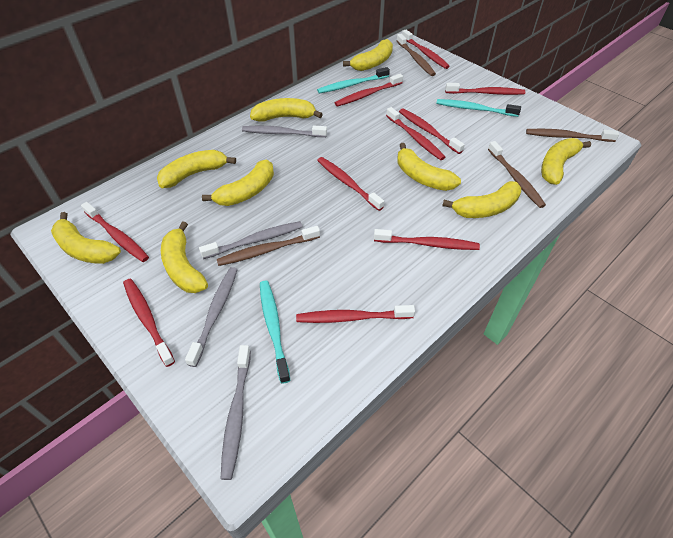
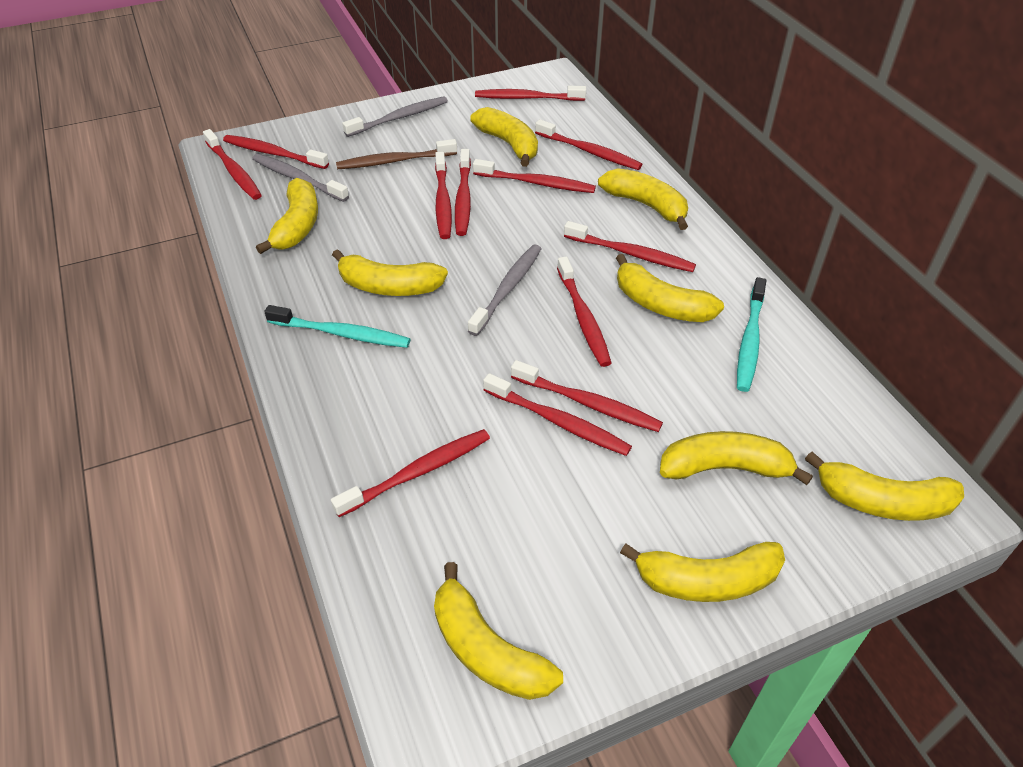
brown toothbrush: 4 -> 1
grey toothbrush: 4 -> 3
red toothbrush: 10 -> 12
turquoise toothbrush: 3 -> 2

